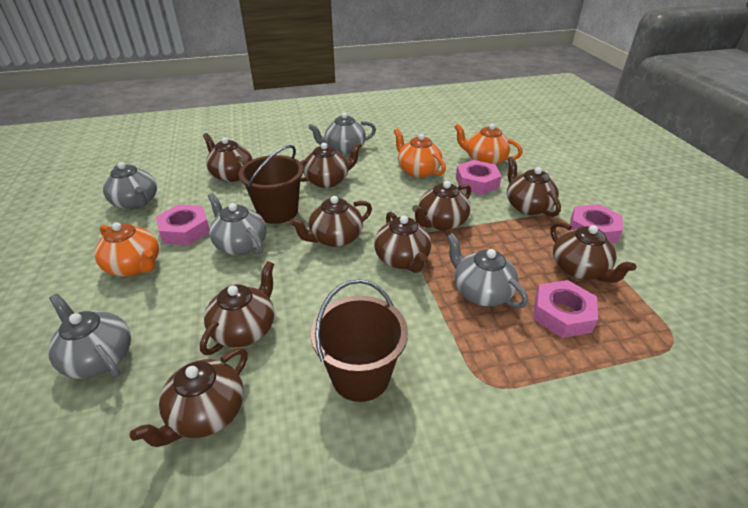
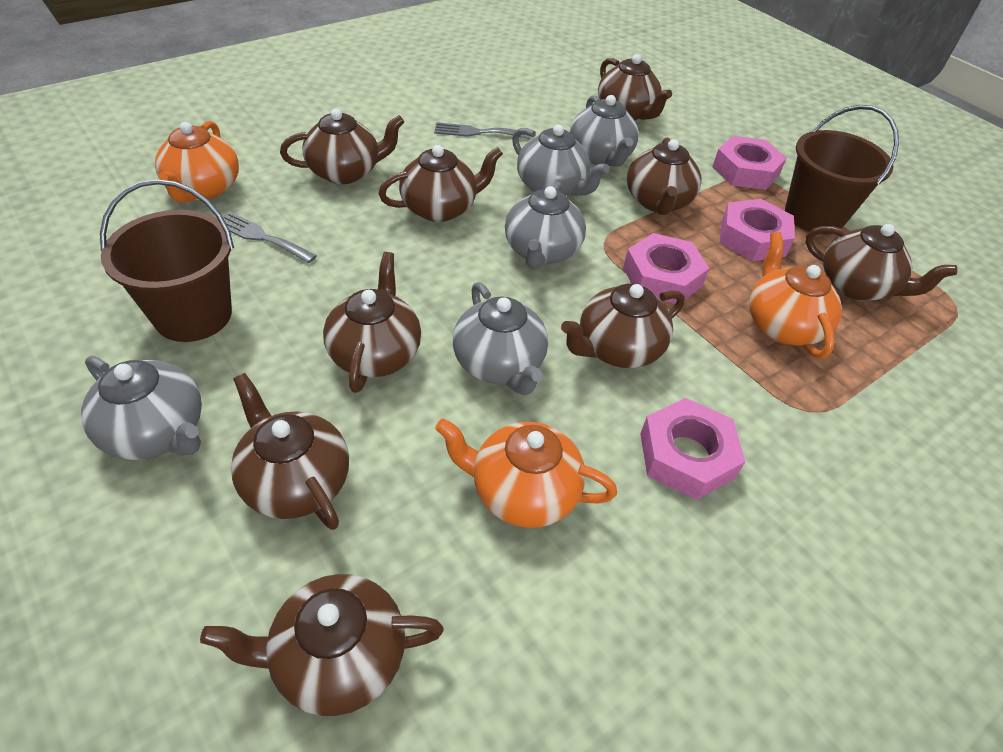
grey fork: 0 -> 2

